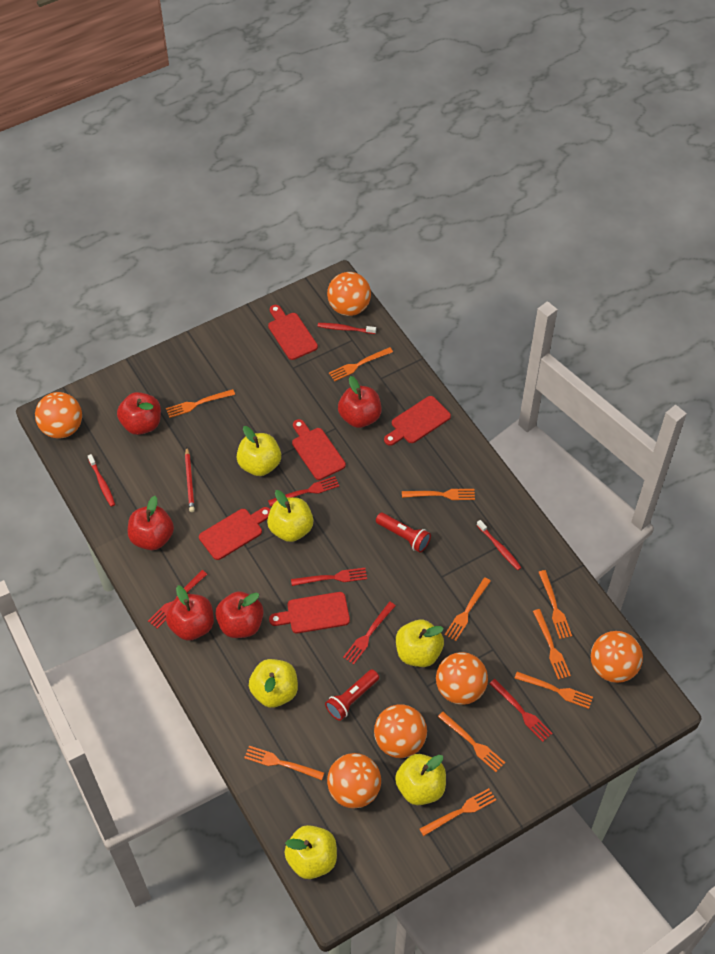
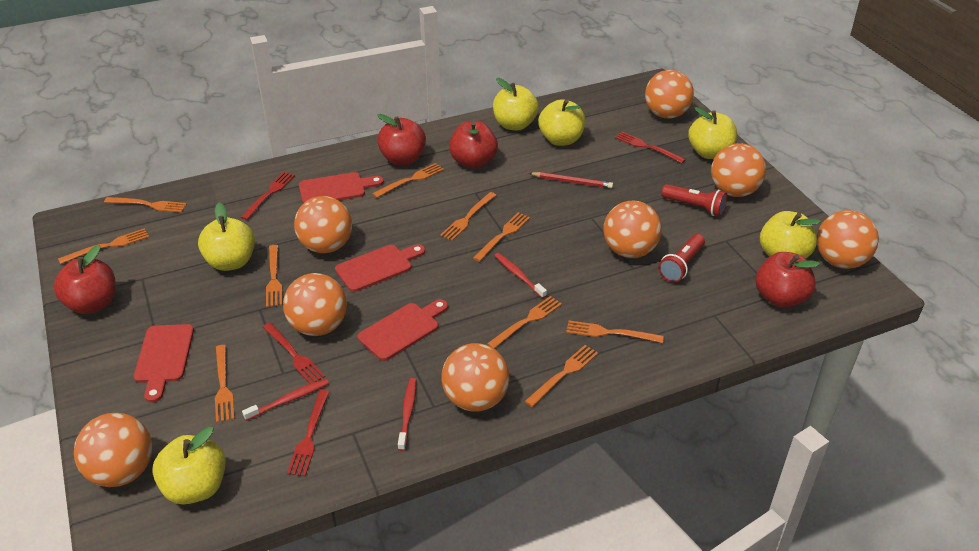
orange ball: 6 -> 8
red apple: 5 -> 4
red cutting board: 5 -> 4
red fork: 5 -> 4

